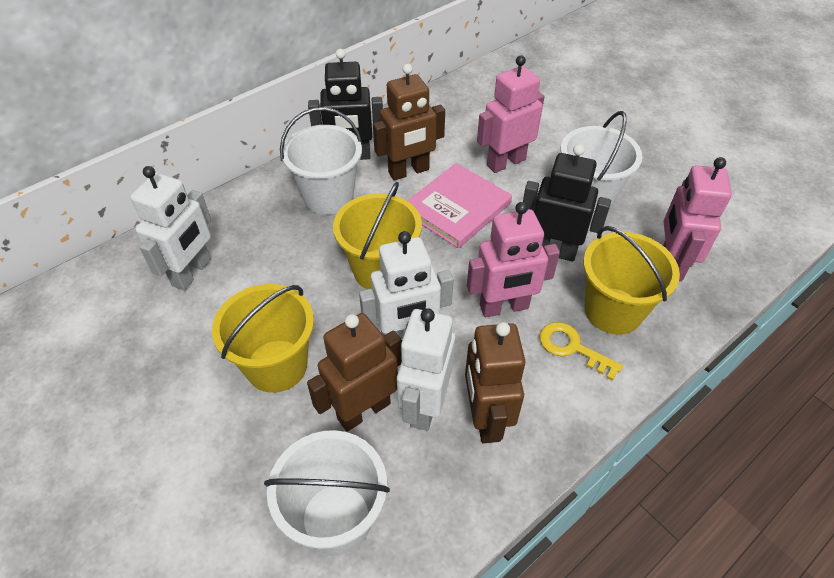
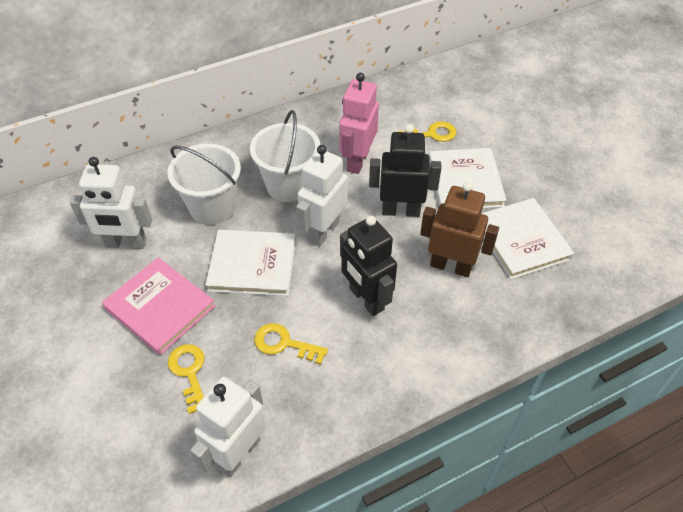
brown robot: 3 -> 1
pink robot: 3 -> 1
white book: 0 -> 3
white bucket: 3 -> 2
yellow bucket: 3 -> 0
yellow key: 1 -> 3

